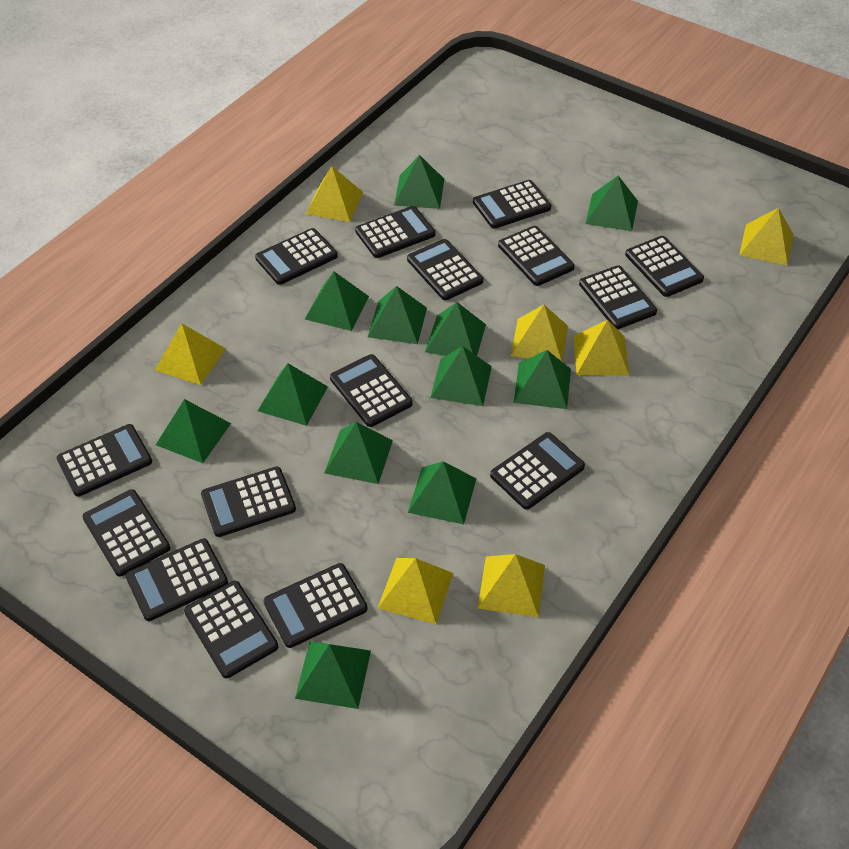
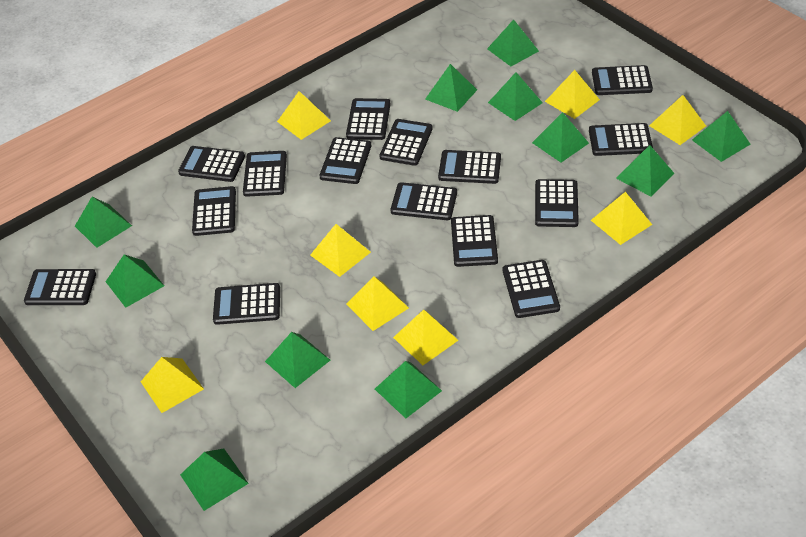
green pyramid: 12 -> 11
yellow pyramid: 7 -> 8

